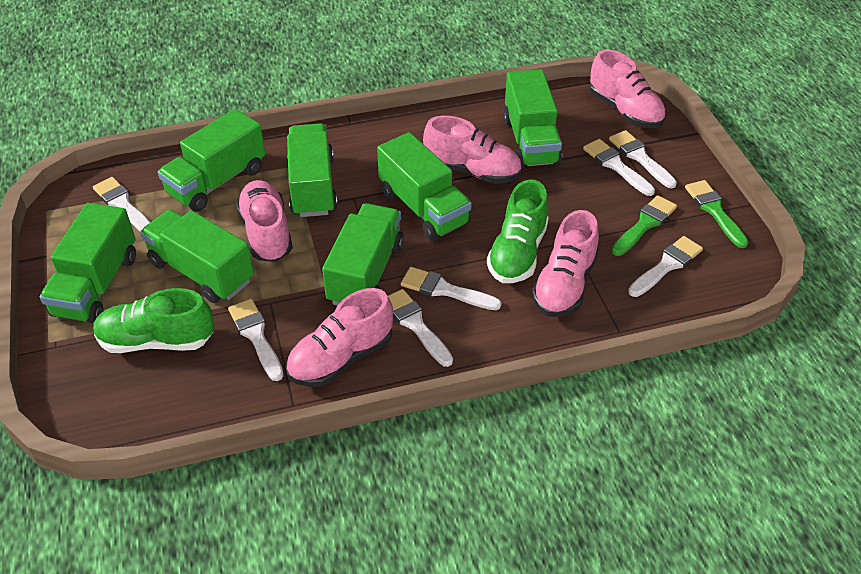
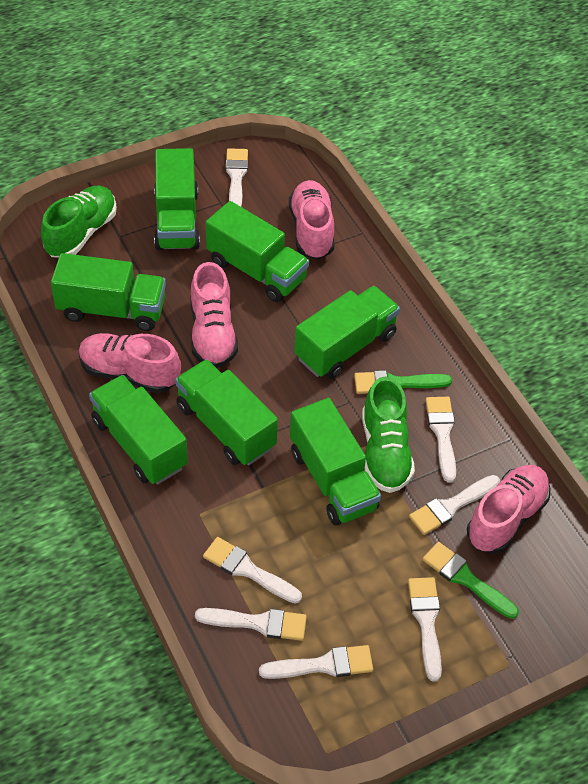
pink shoe: 5 -> 4

